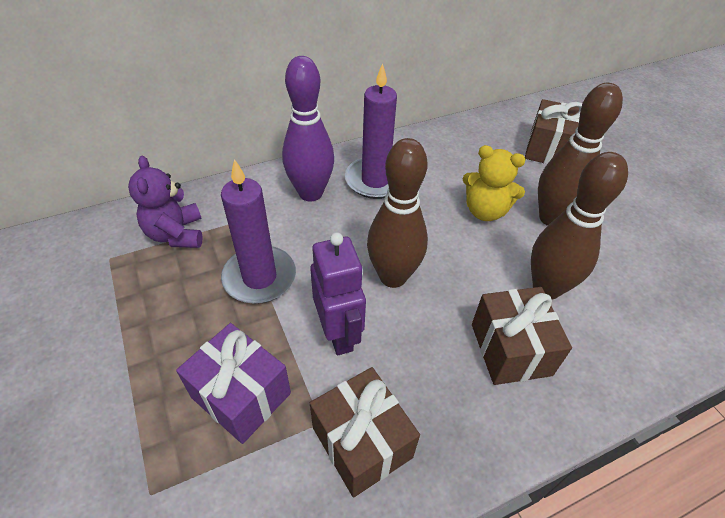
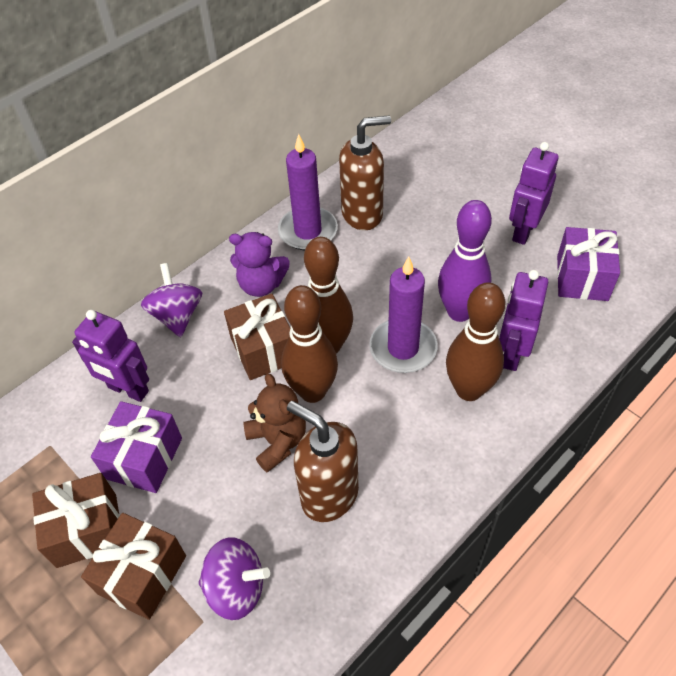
brown soap dispenser: 0 -> 2
brown teddy bear: 0 -> 1
purple gift: 1 -> 2
purple robot: 1 -> 3
purple spinning top: 0 -> 2
yellow teddy bear: 1 -> 0

